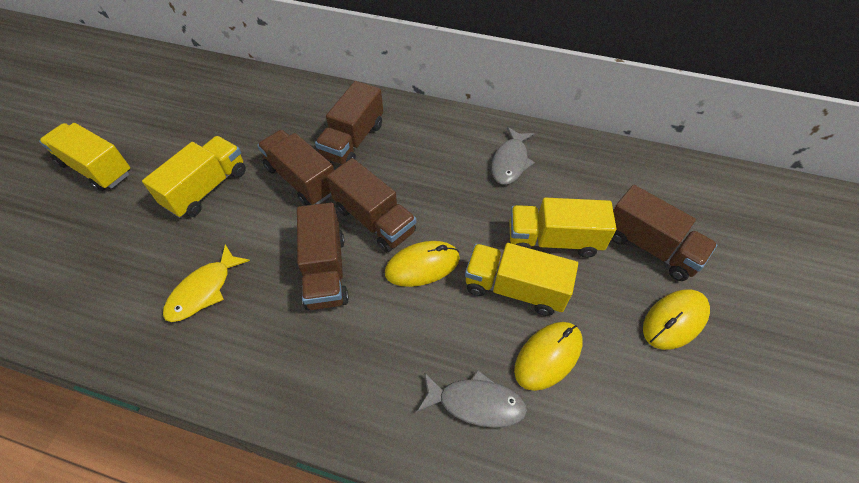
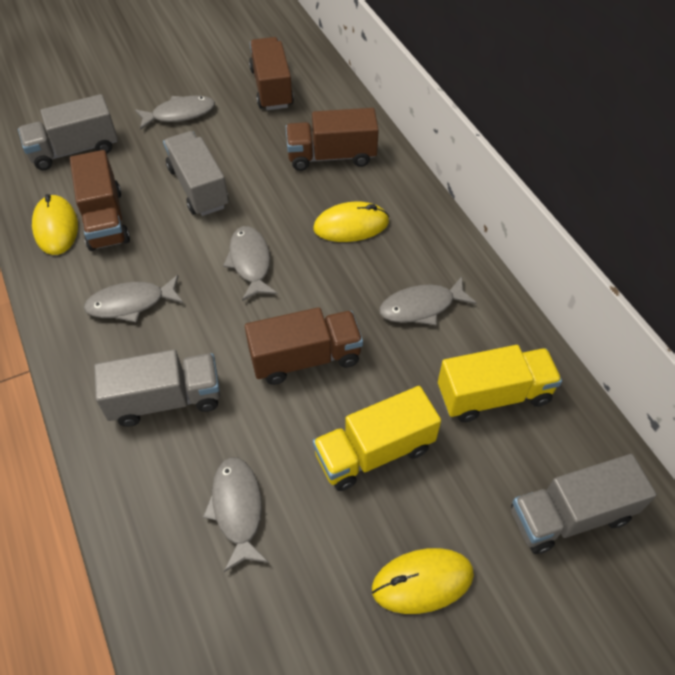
brown truck: 5 -> 4
grey fish: 2 -> 5
grey truck: 0 -> 4
yellow fish: 1 -> 0
yellow truck: 4 -> 2

